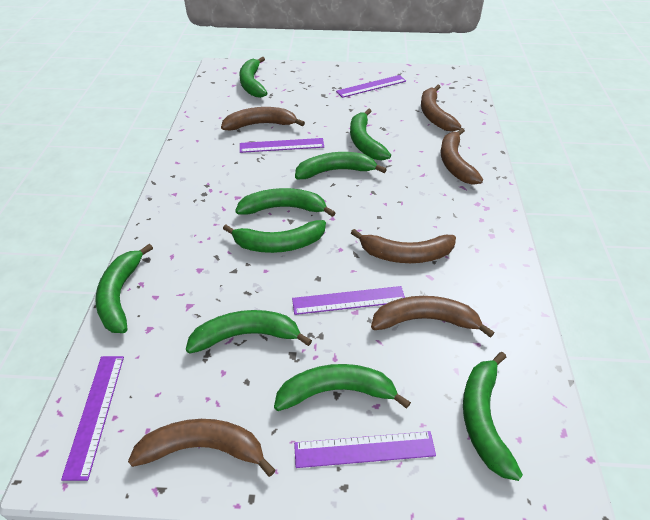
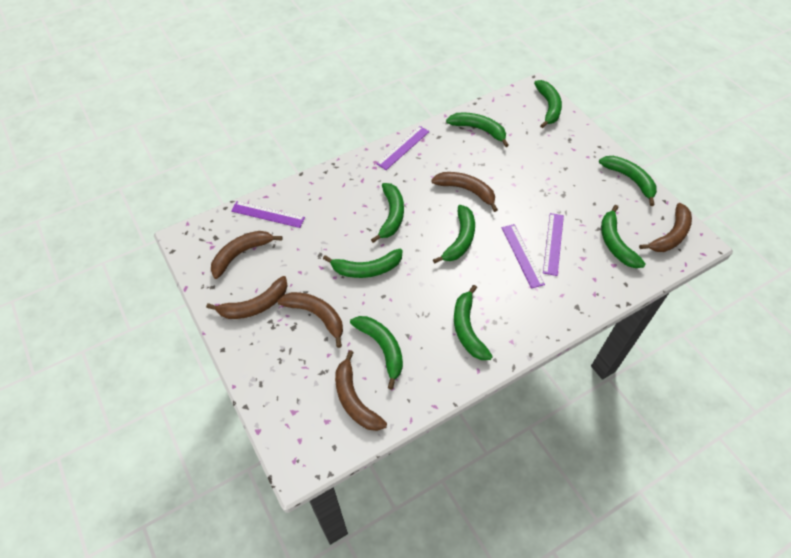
purple ruler: 5 -> 4

